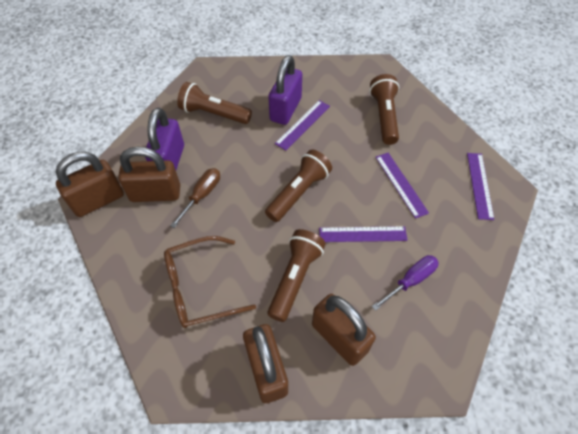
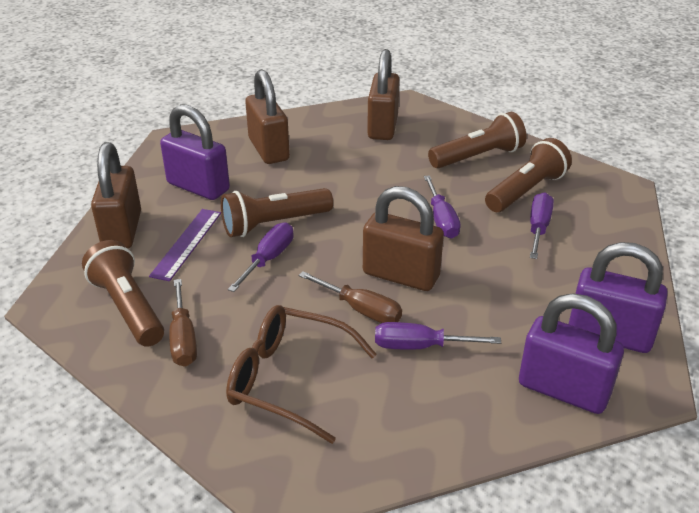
brown screwdriver: 1 -> 2
purple padlock: 2 -> 3
purple ruler: 4 -> 1
purple screwdriver: 1 -> 4

